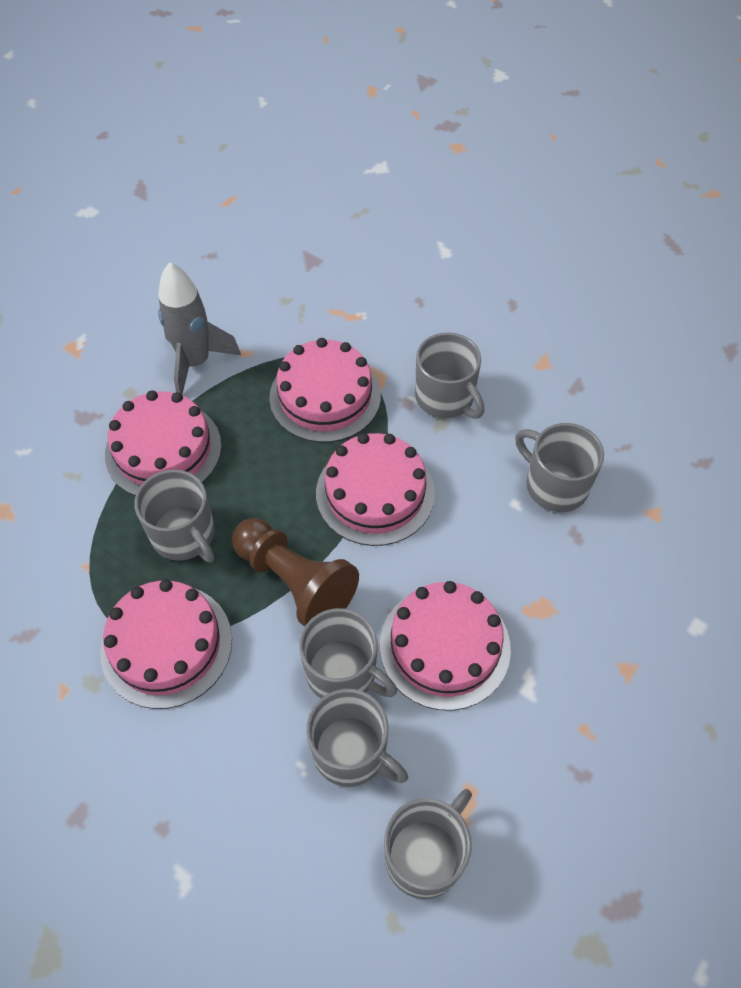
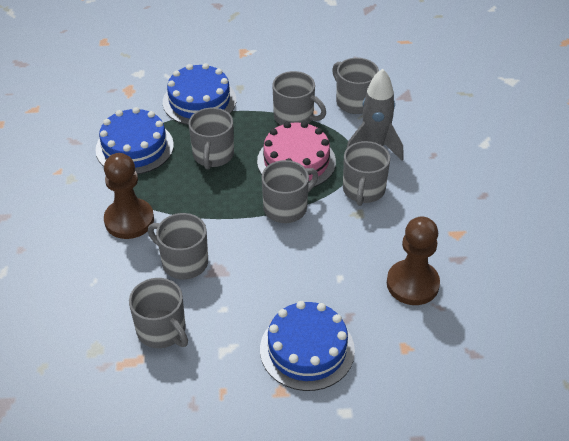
blue cake: 0 -> 3
brown pawn: 1 -> 2
grey mug: 6 -> 7
pink cake: 5 -> 1

